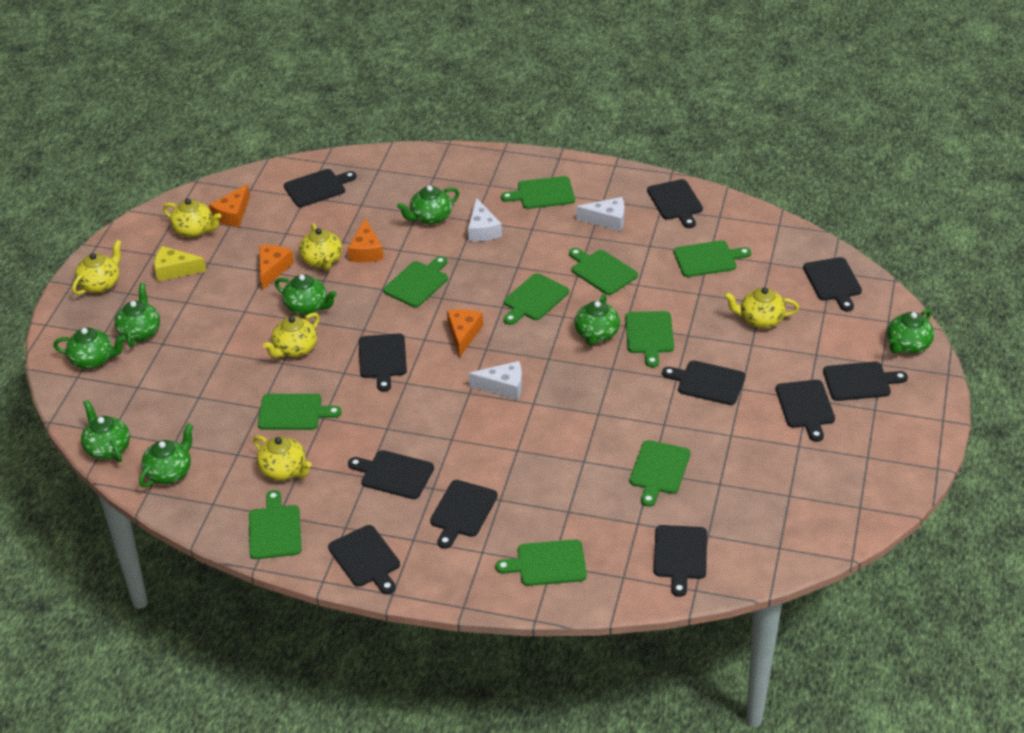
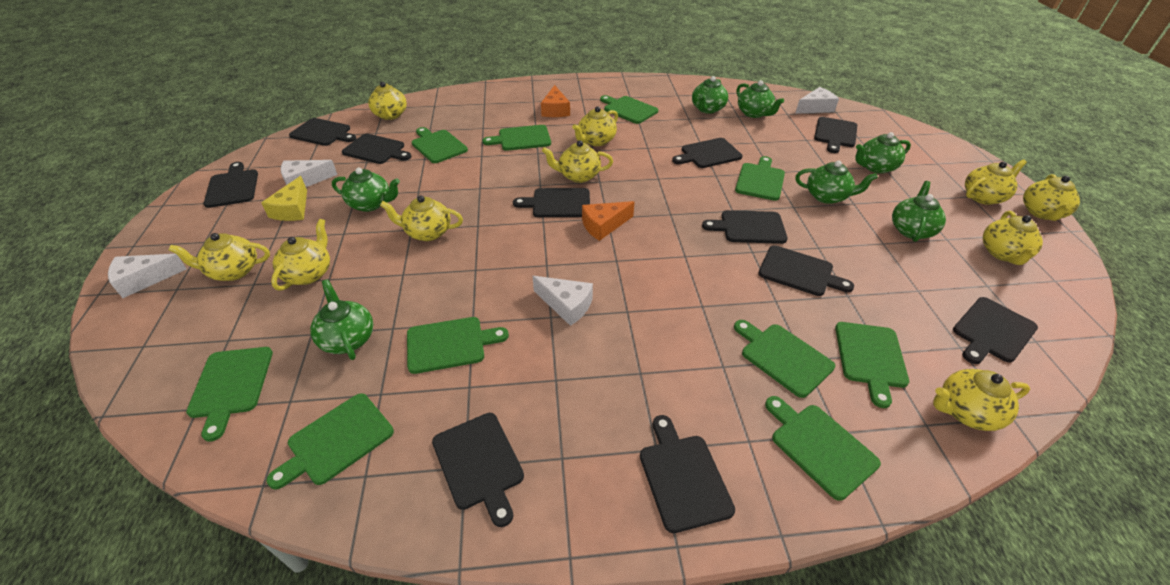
green teapot: 8 -> 7
orange cheese: 4 -> 2
white cheese: 3 -> 4
yellow teapot: 6 -> 10

